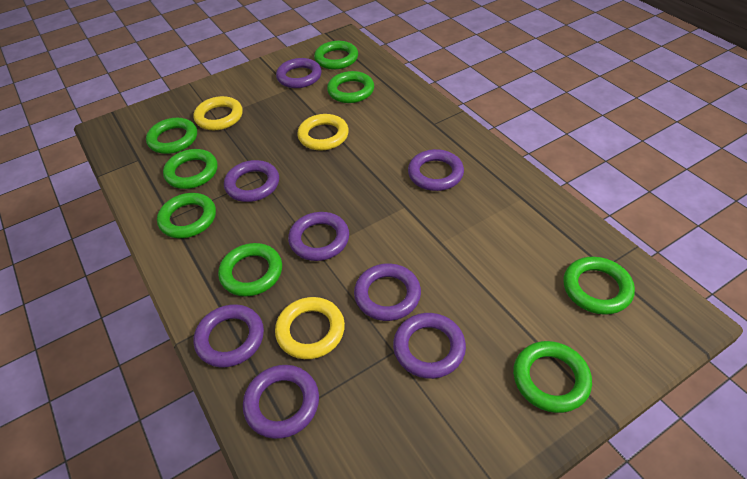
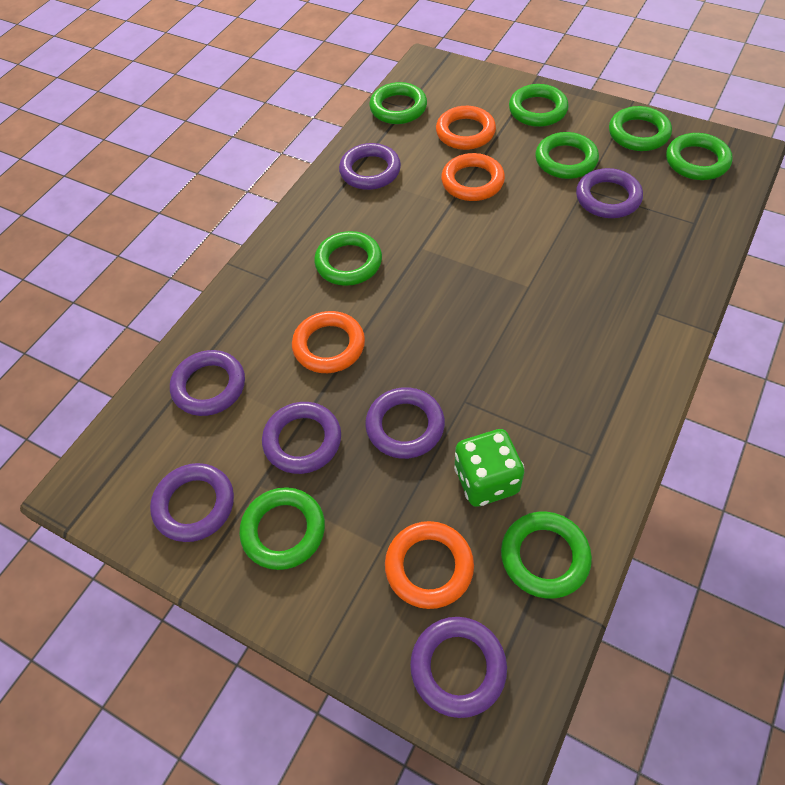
green dice: 0 -> 1
orange ring: 0 -> 4
purple ring: 8 -> 7
yellow ring: 3 -> 0

